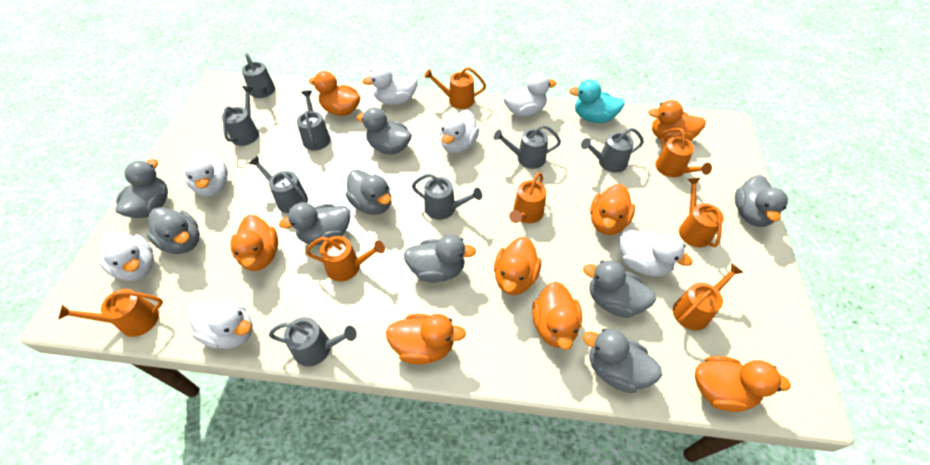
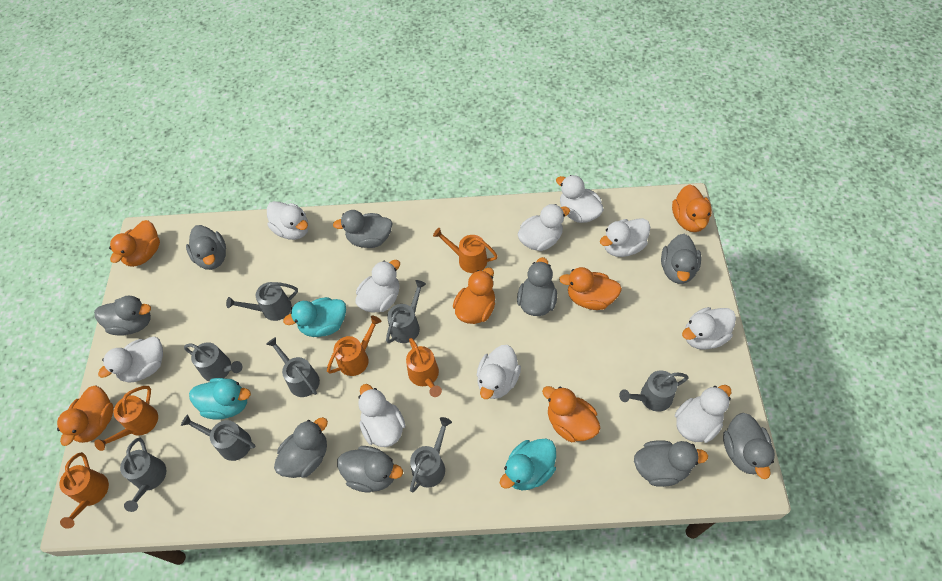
orange duck: 8 -> 6
orange watering can: 7 -> 5
turquoise duck: 1 -> 3
white duck: 7 -> 10

